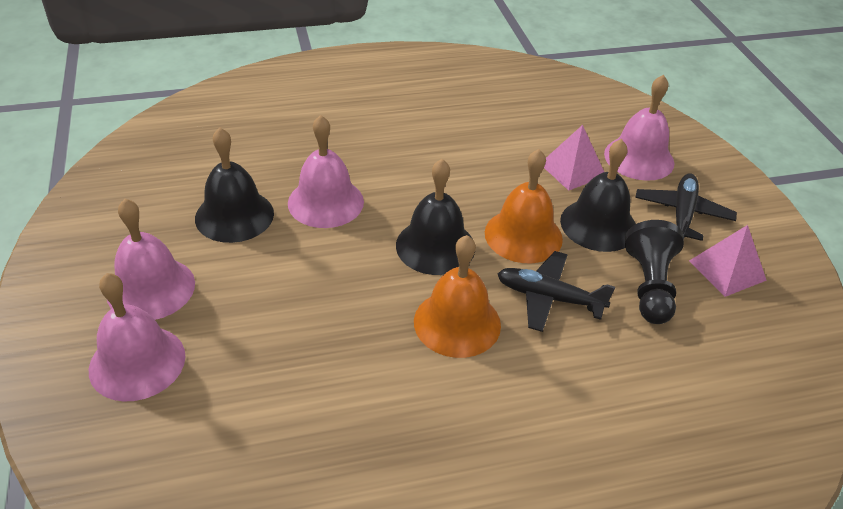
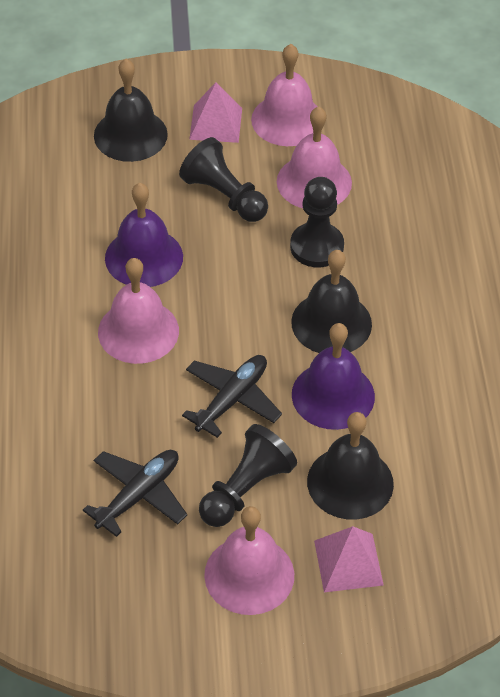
black pawn: 1 -> 3
orange bell: 2 -> 0
purple bell: 0 -> 2

